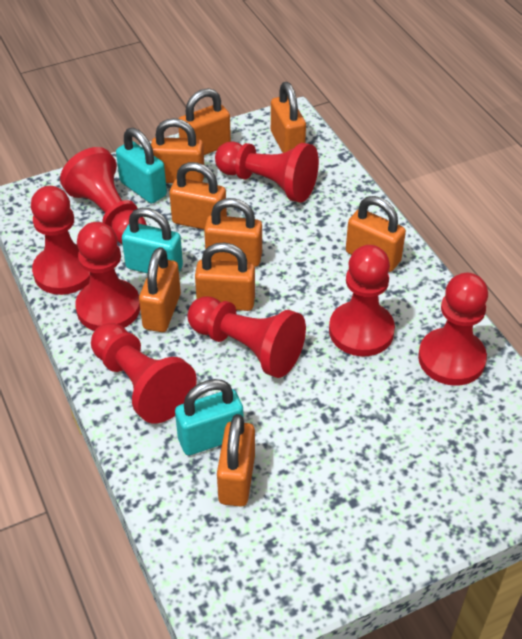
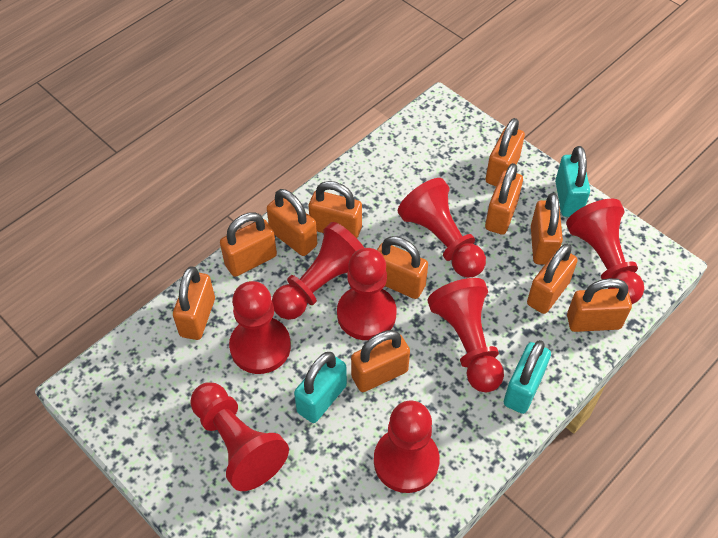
orange padlock: 9 -> 11

